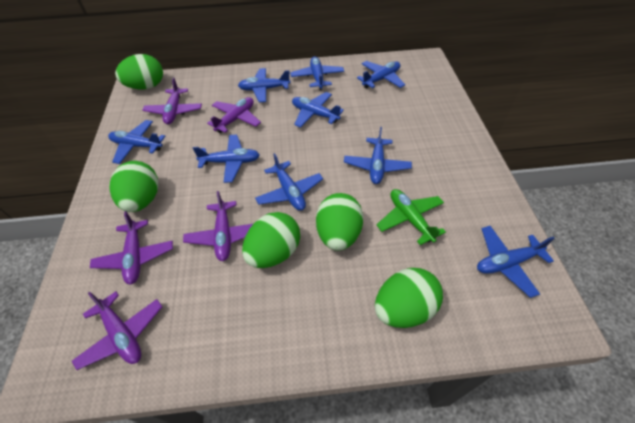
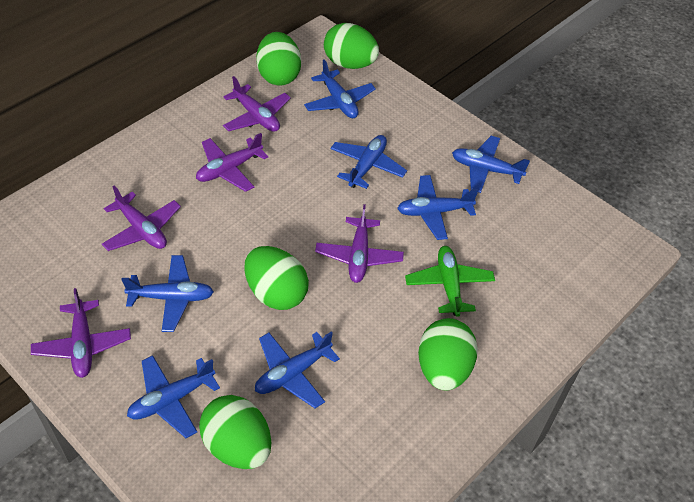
blue plane: 9 -> 7

